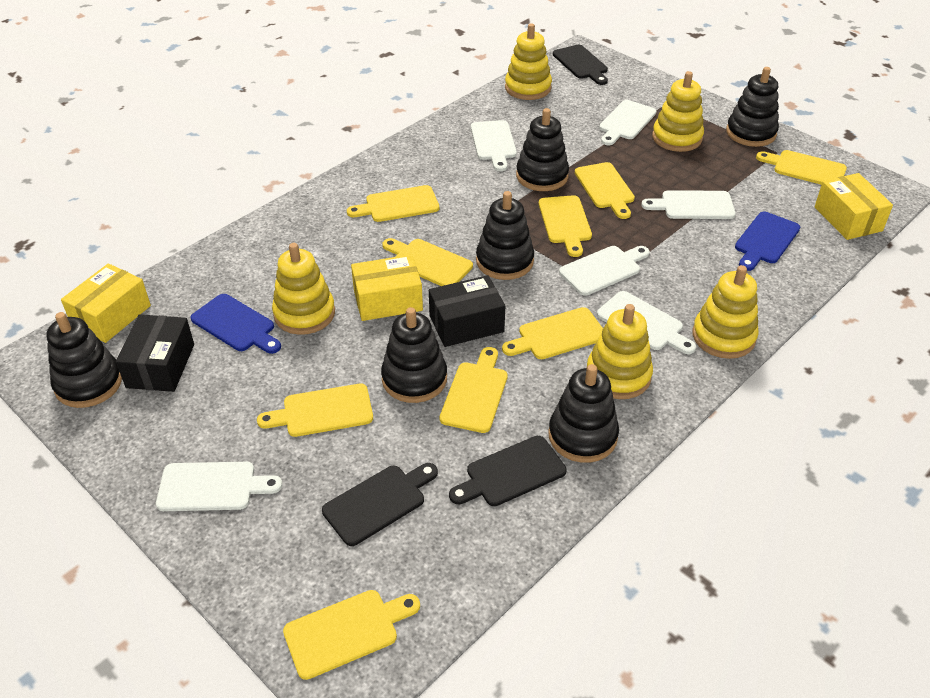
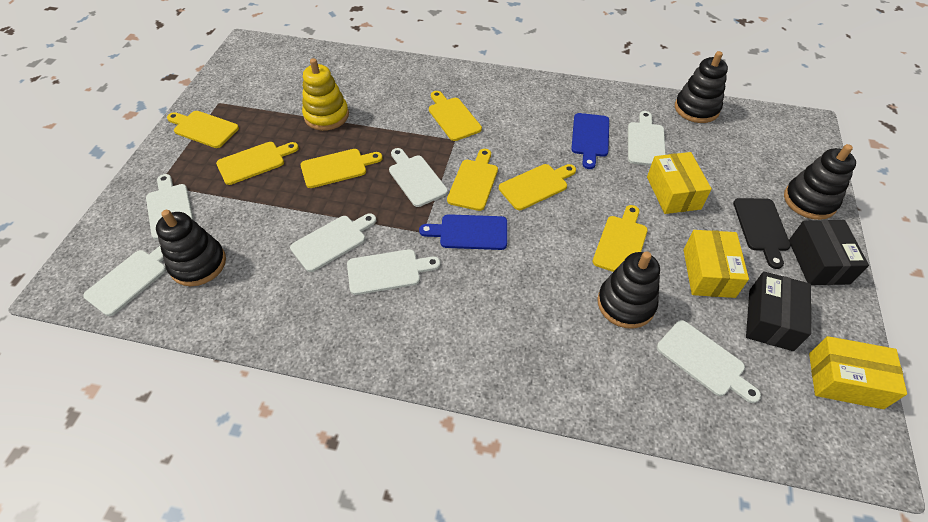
black cutting board: 3 -> 1
black stacking toy: 6 -> 4
white cutting board: 6 -> 7
yellow cutting board: 9 -> 7
yellow stacking toy: 5 -> 1

